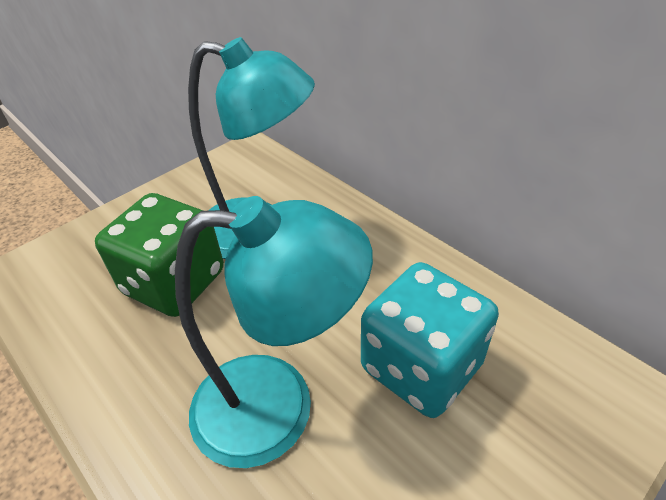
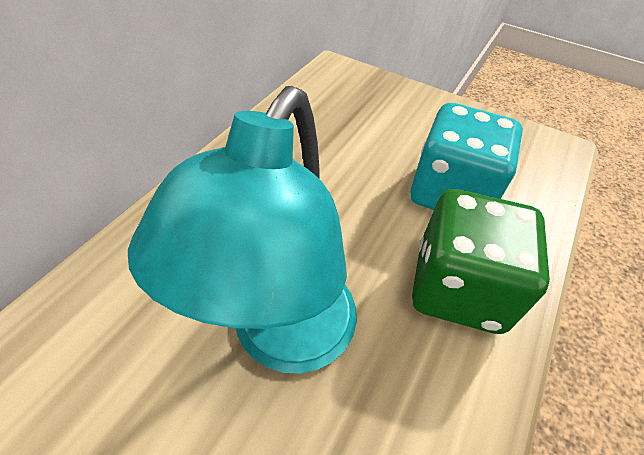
turquoise lamp: 2 -> 1

